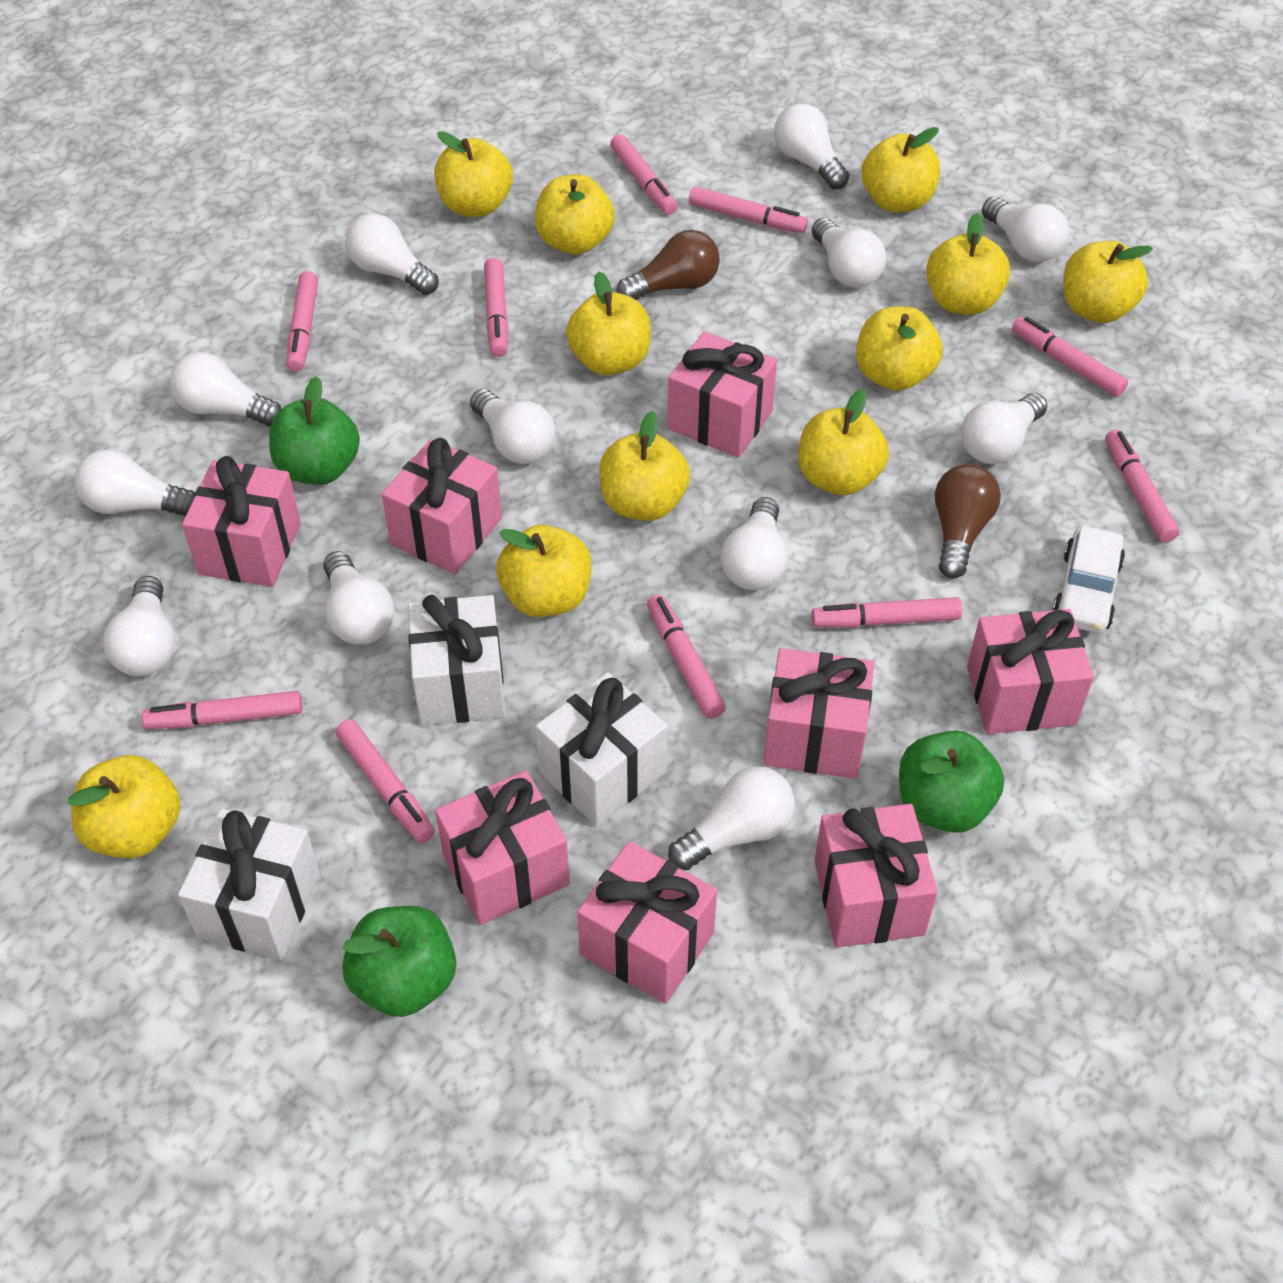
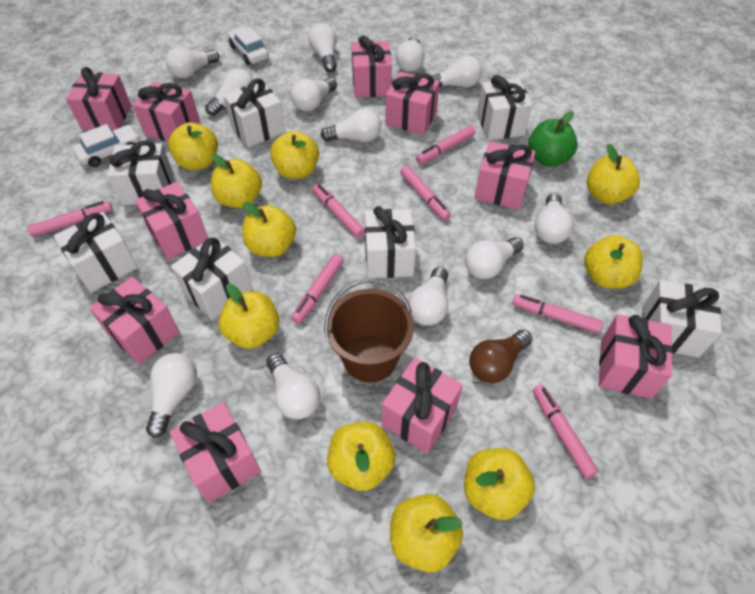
brown bucket: 0 -> 1
brown light bulb: 2 -> 1
green apple: 3 -> 1
pink gift: 8 -> 10
pink marker: 10 -> 7
white car: 1 -> 2
white gift: 3 -> 7
yellow apple: 11 -> 10

